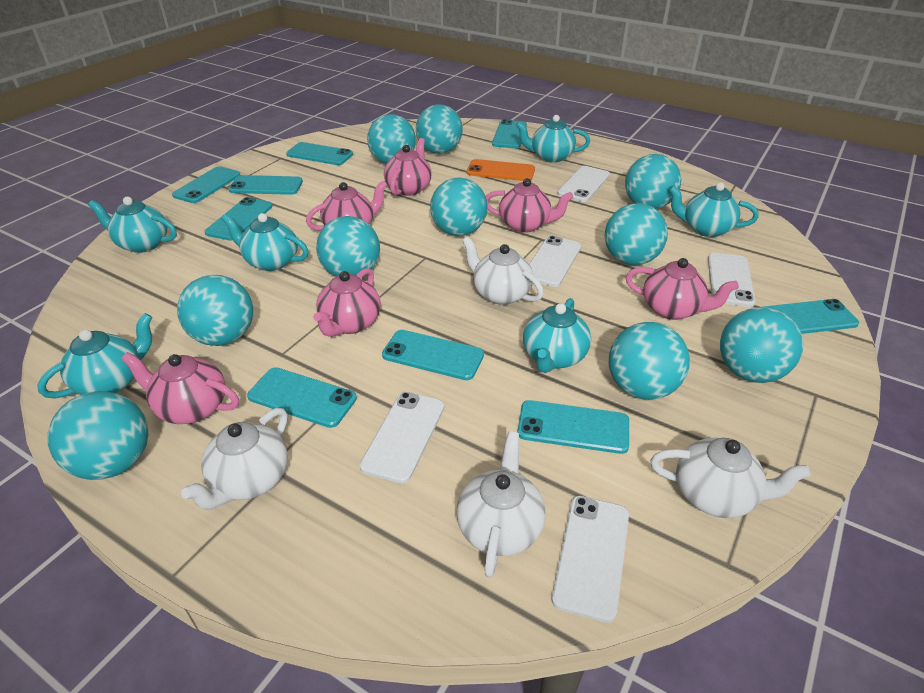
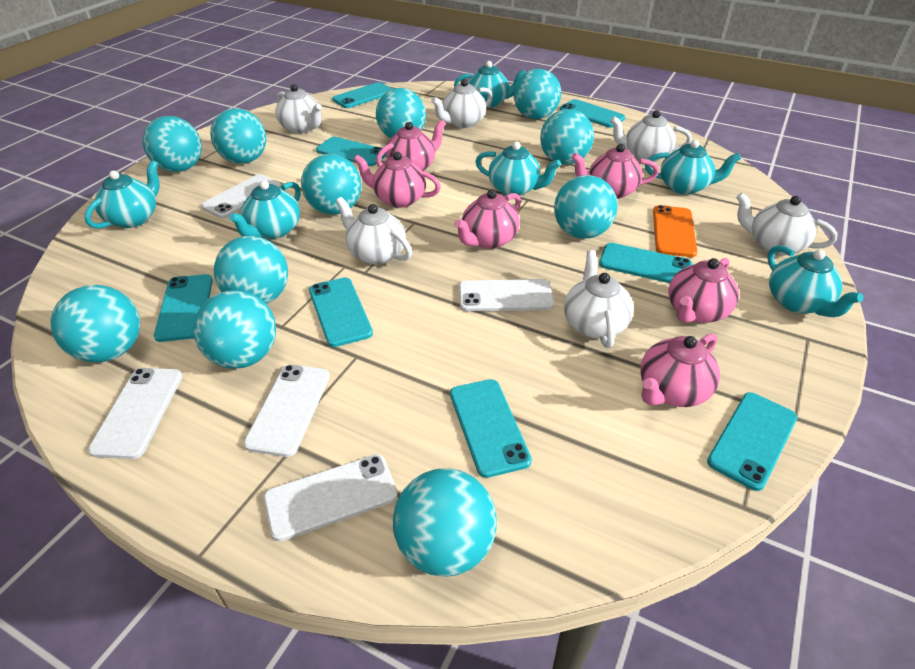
turquoise ball: 10 -> 11
turquoise phone: 9 -> 8
white teapot: 4 -> 6

